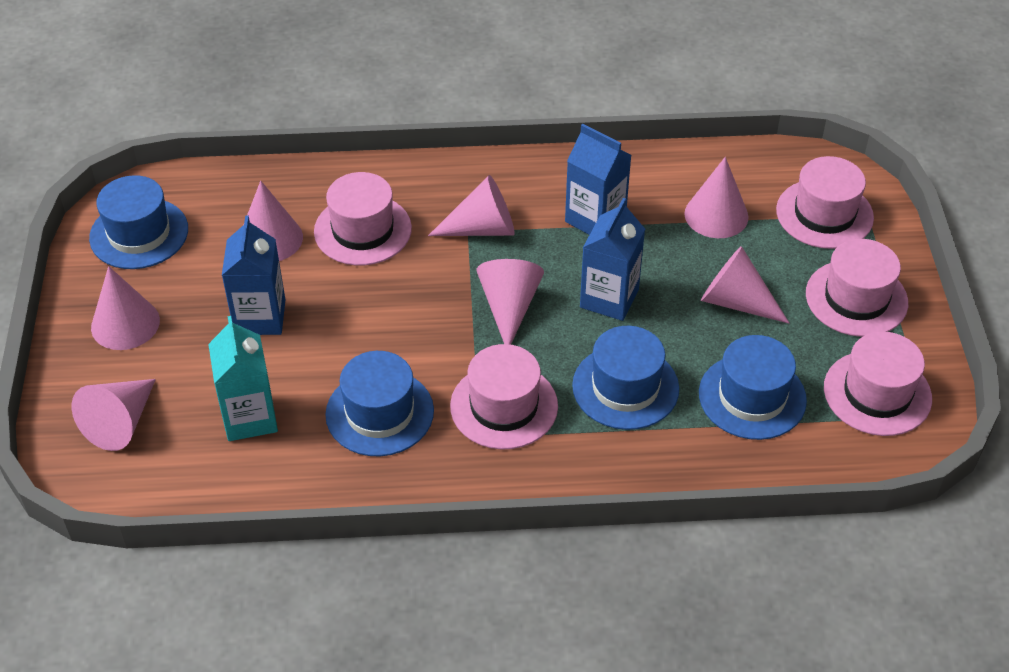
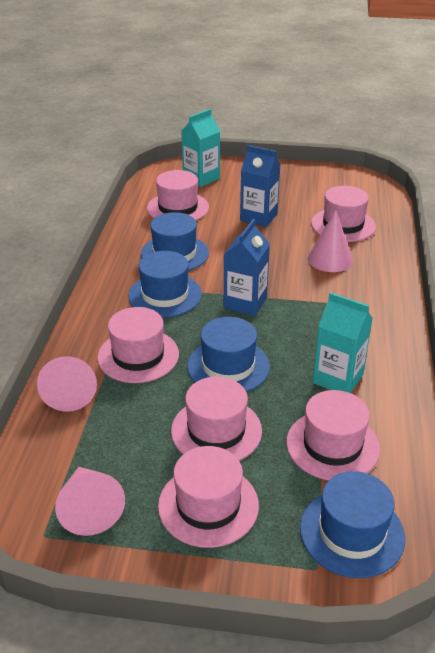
blue carton: 3 -> 2
pink cone: 7 -> 3
pink hat: 5 -> 6
turquoise carton: 1 -> 2

